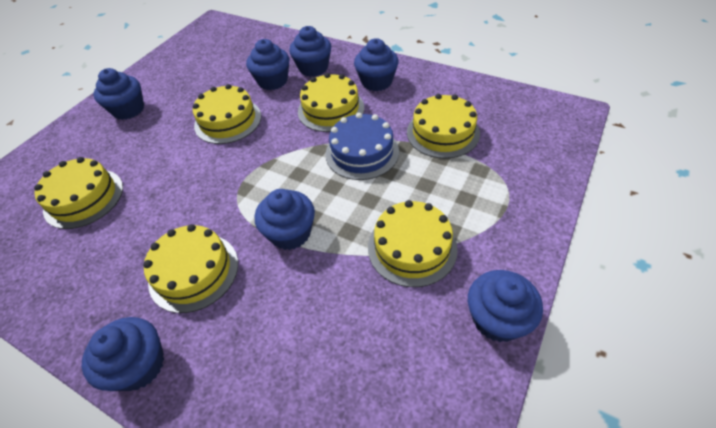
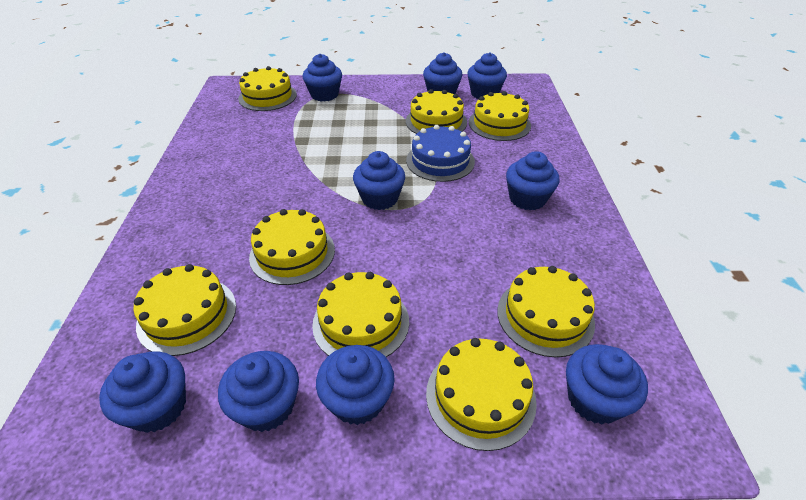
blue cupcake: 7 -> 9
yellow cake: 6 -> 8

